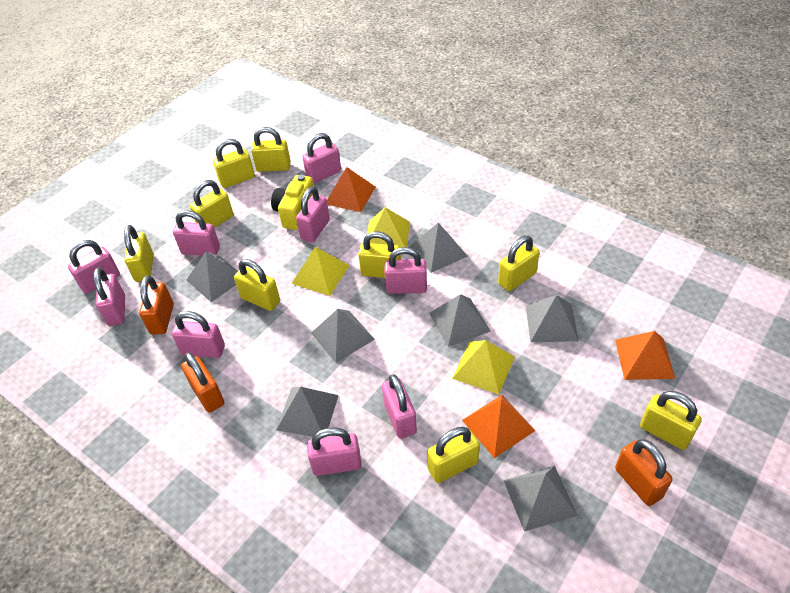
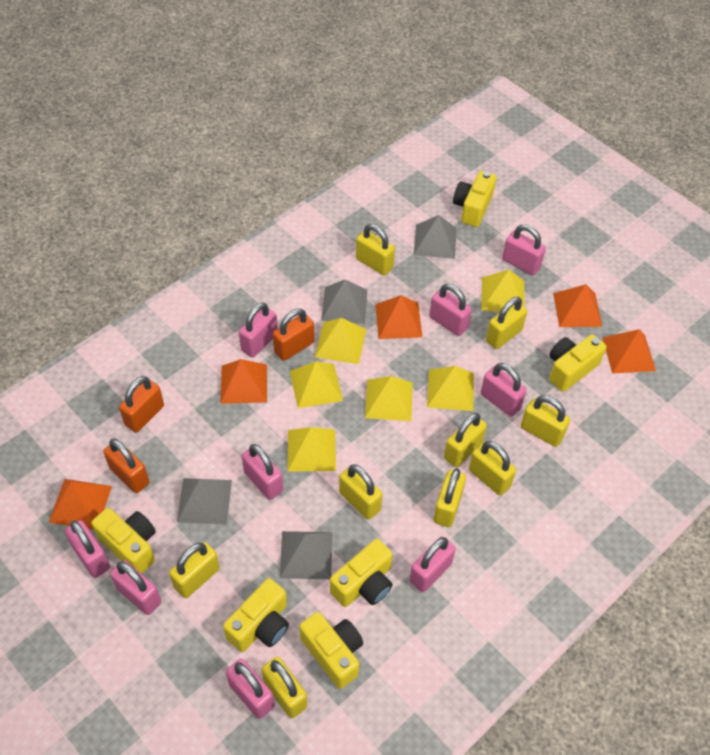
grey pyramid: 7 -> 4
orange pyramid: 3 -> 5
yellow camera: 1 -> 6
yellow pyramid: 3 -> 6

